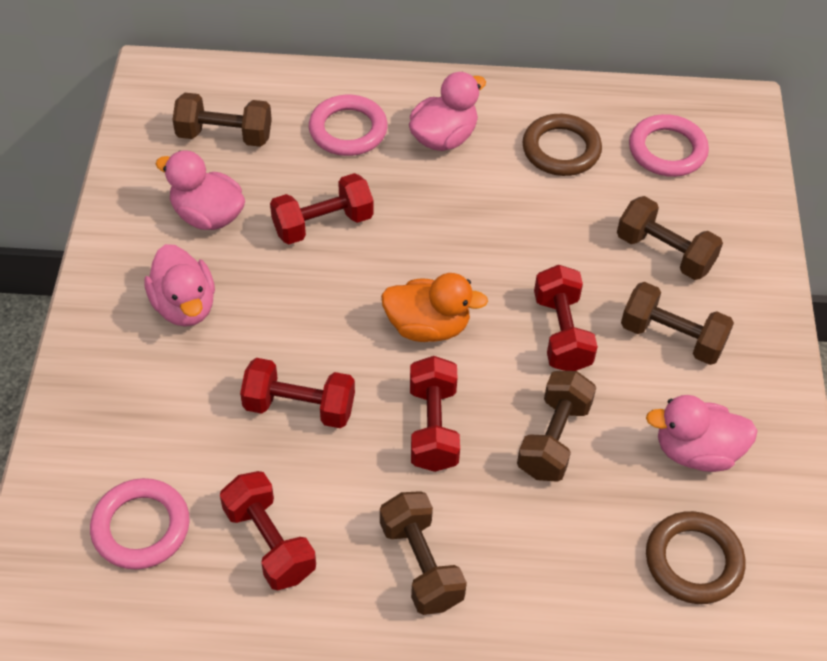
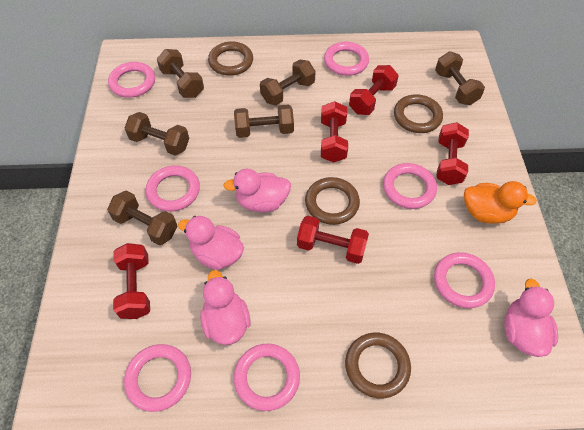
brown dumbbell: 5 -> 6
brown ring: 2 -> 4
pink ring: 3 -> 7

